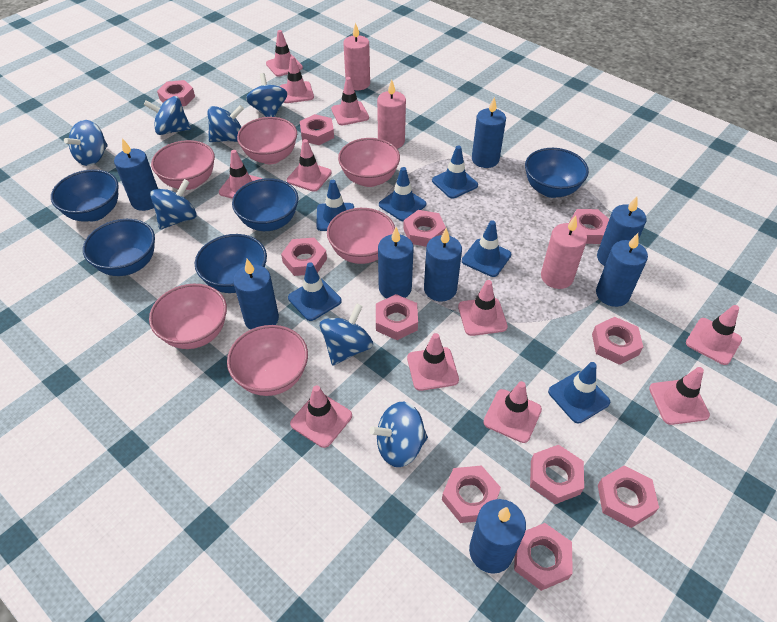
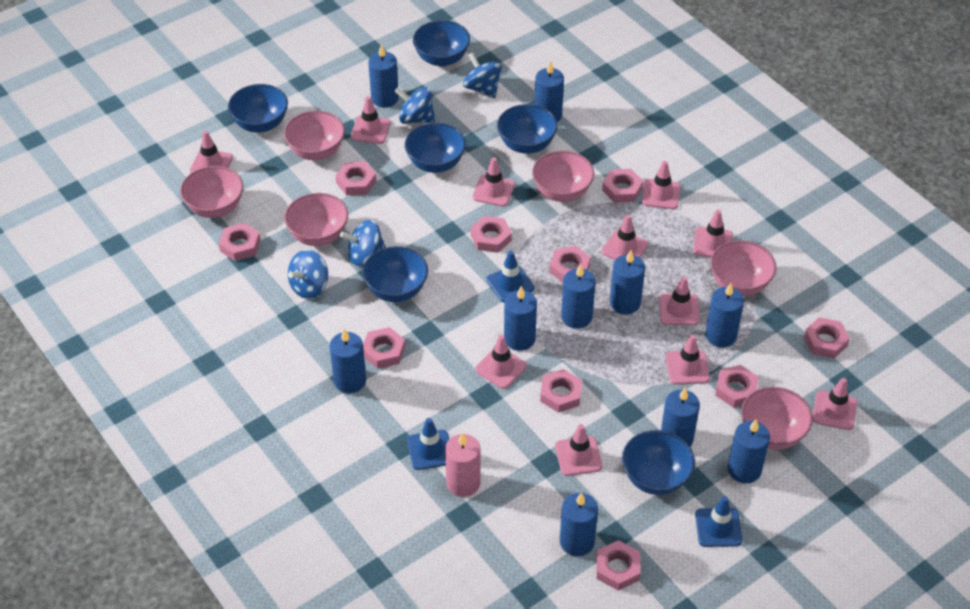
blue bowl: 5 -> 6
blue candle: 8 -> 10
blue spinning top: 7 -> 4
blue traffic cone: 6 -> 3
pink candle: 3 -> 1
pink nut: 11 -> 10

